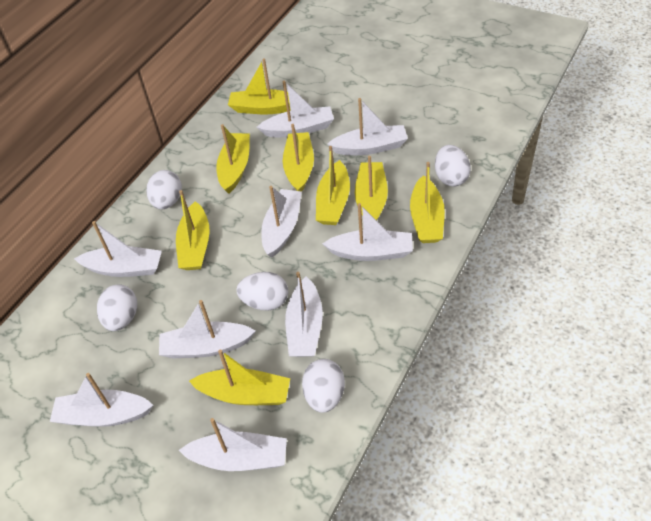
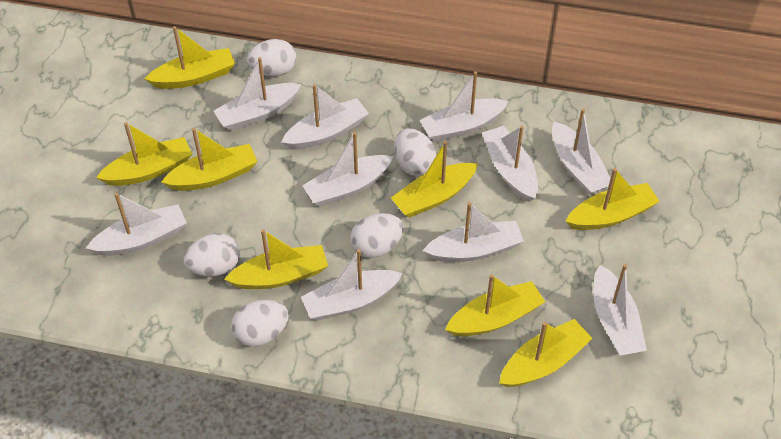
white boat: 9 -> 10

